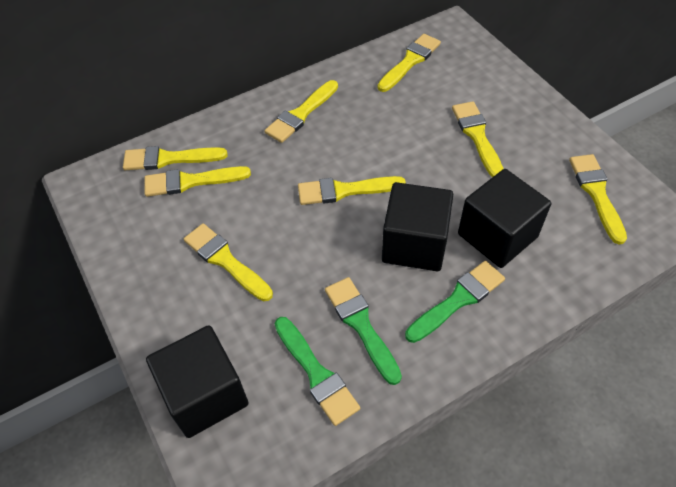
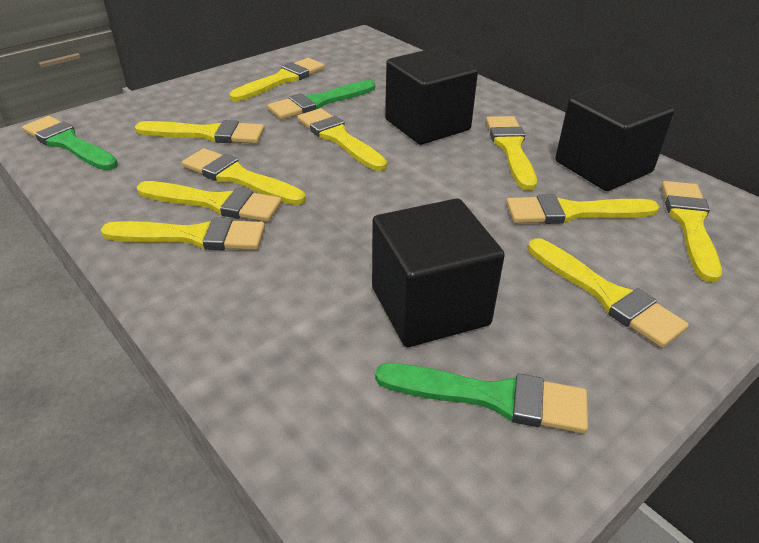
yellow brush: 8 -> 10

